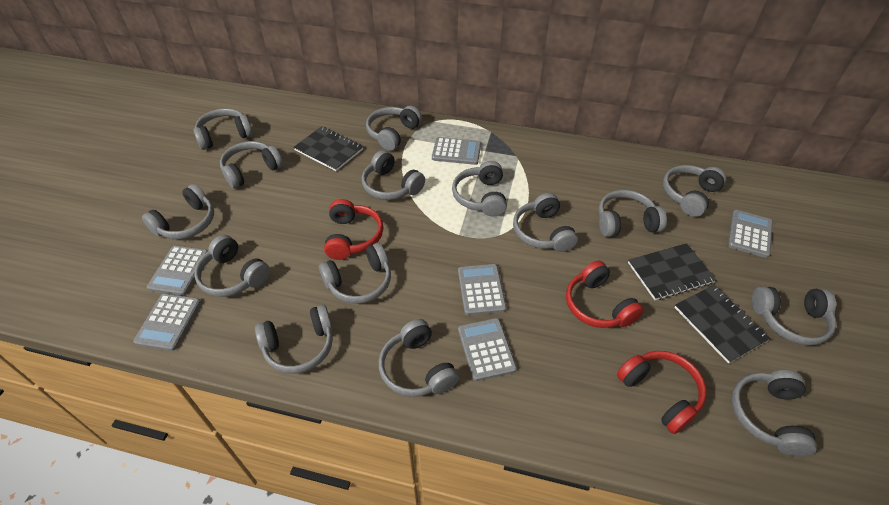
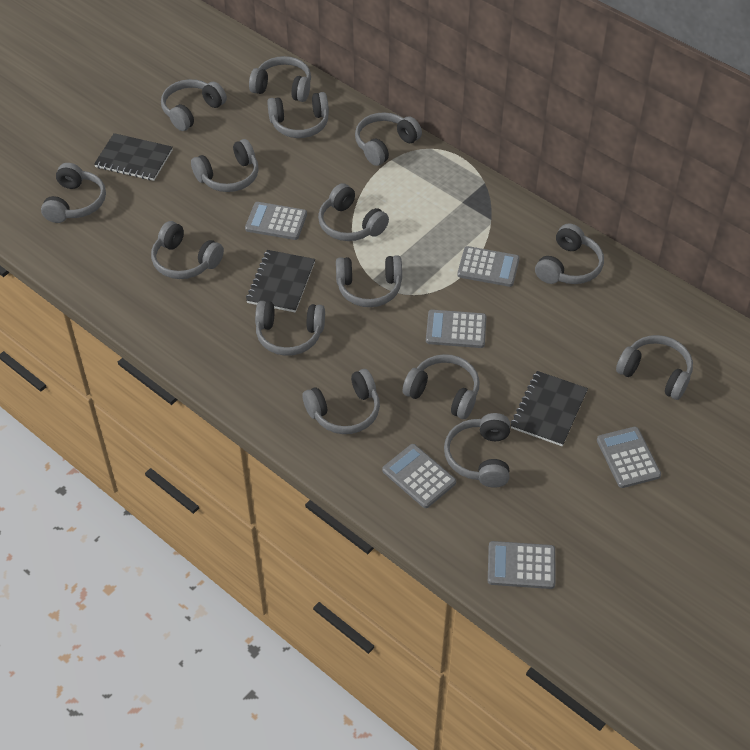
red headphones: 3 -> 0

